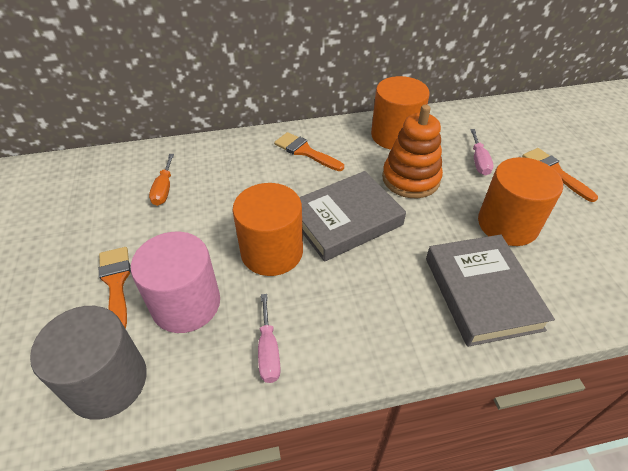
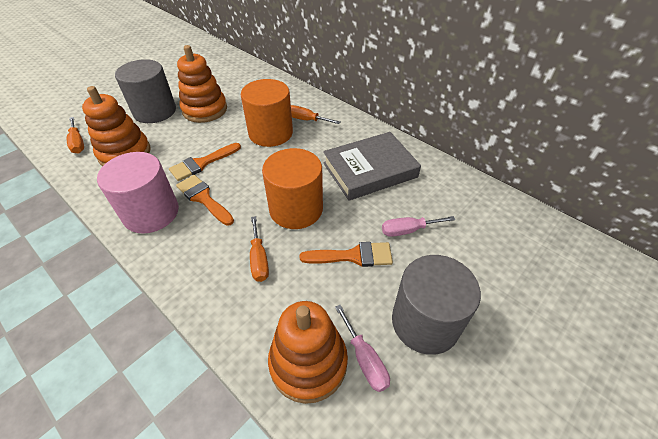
grey book: 2 -> 1
grey cylinder: 1 -> 2
orange cylinder: 3 -> 2
orange screwdriver: 1 -> 3
orange stacking toy: 1 -> 3

